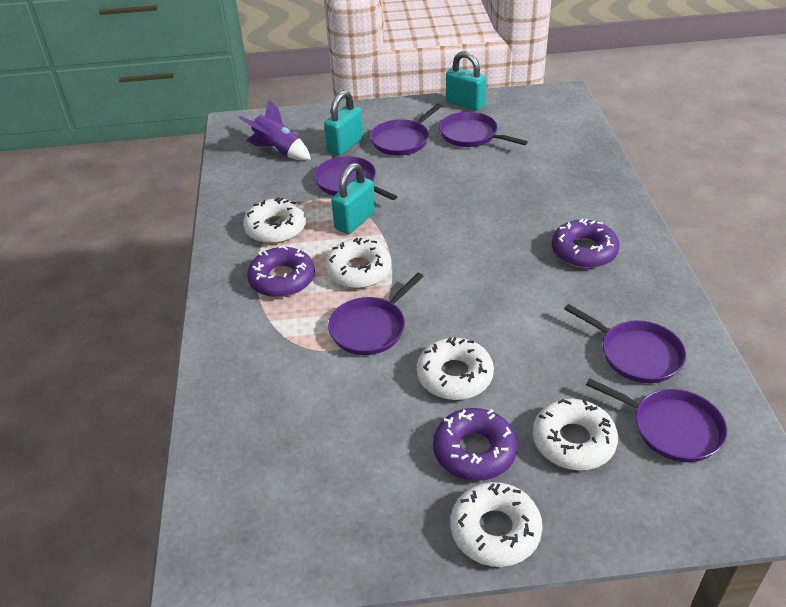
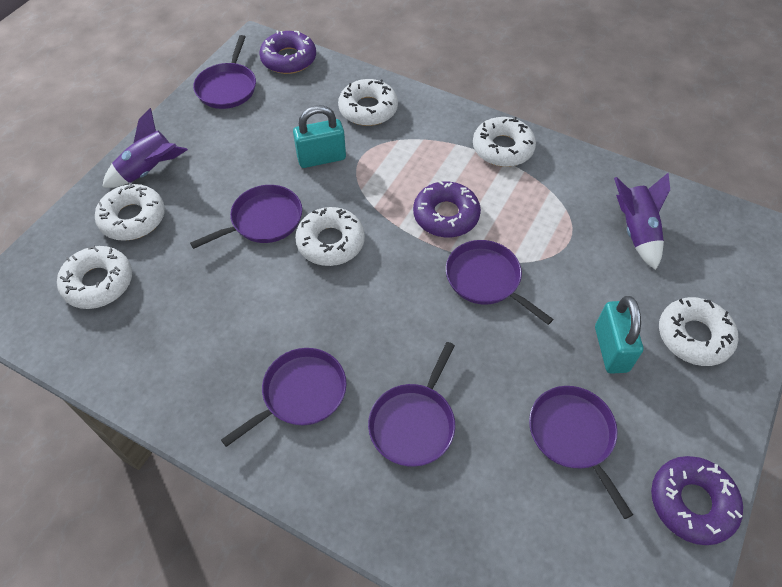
purple rocket: 1 -> 2
turquoise padlock: 3 -> 2
white donut: 5 -> 6

